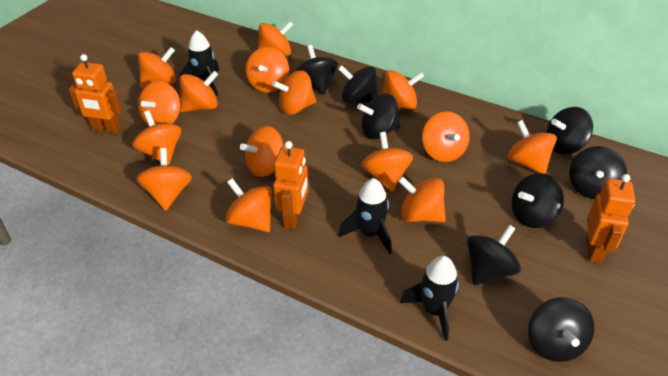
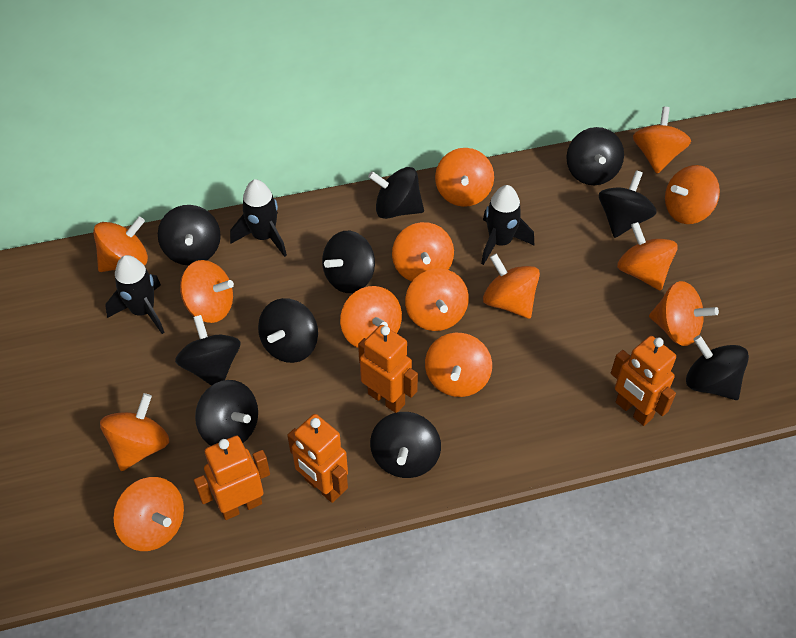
black spinning top: 8 -> 10
orange robot: 3 -> 4
orange spinning top: 15 -> 14

